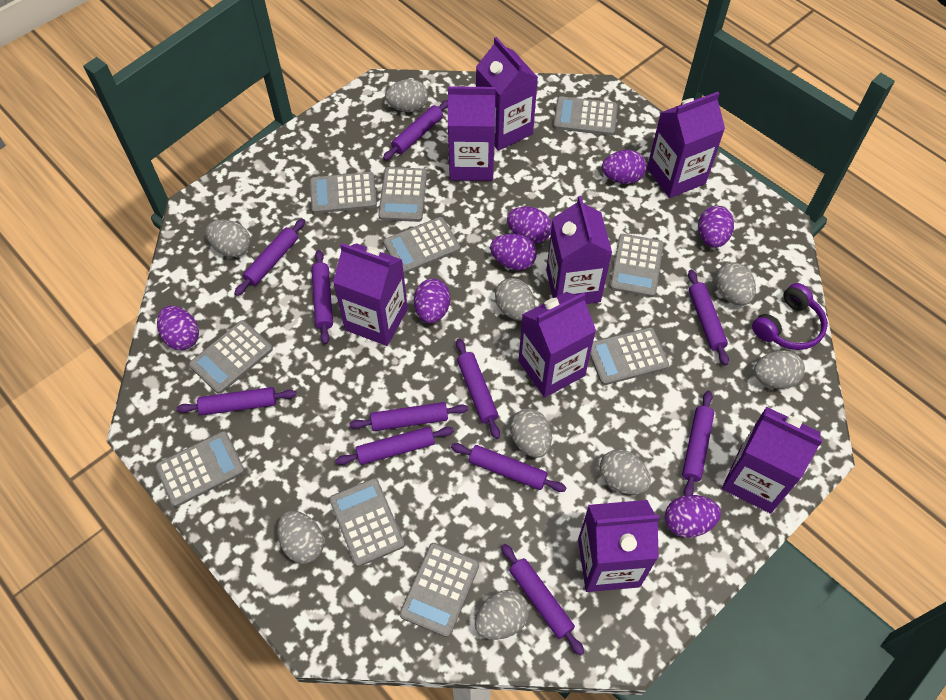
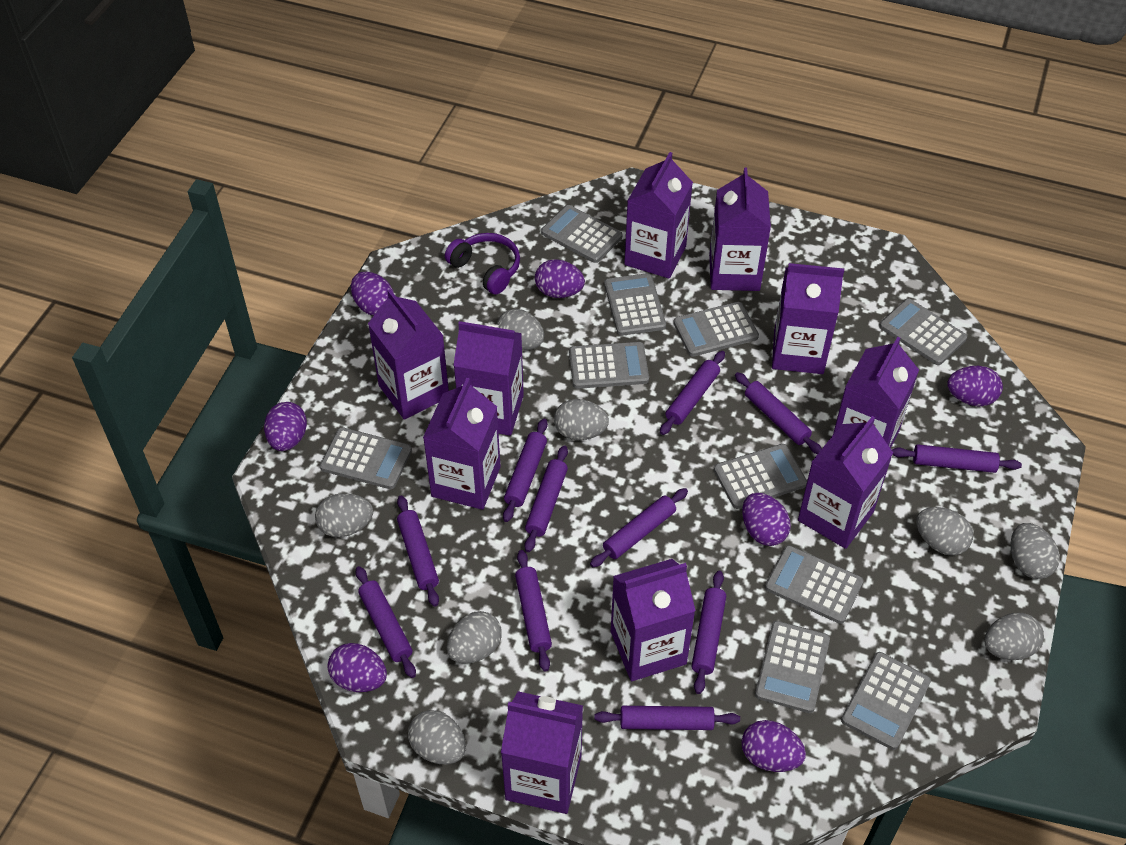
grey egg: 9 -> 8
purple carton: 8 -> 10

